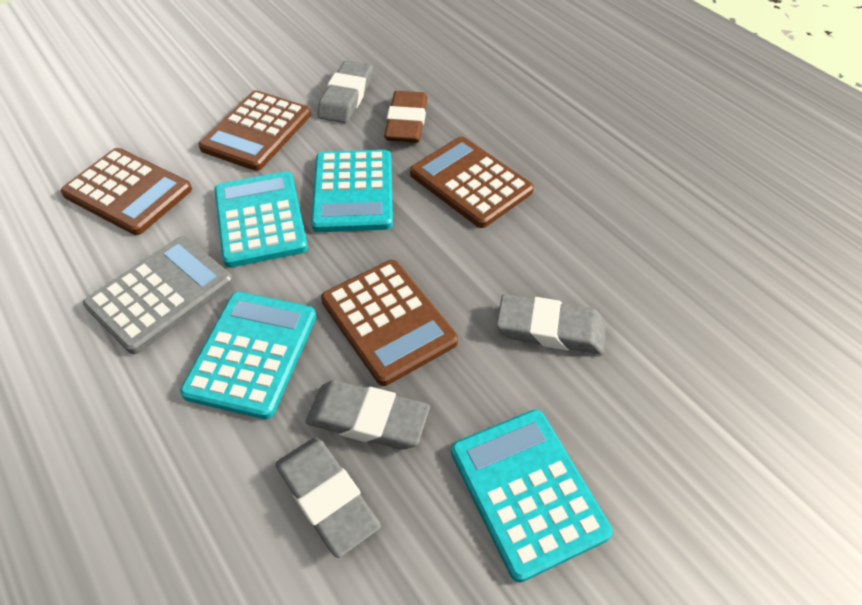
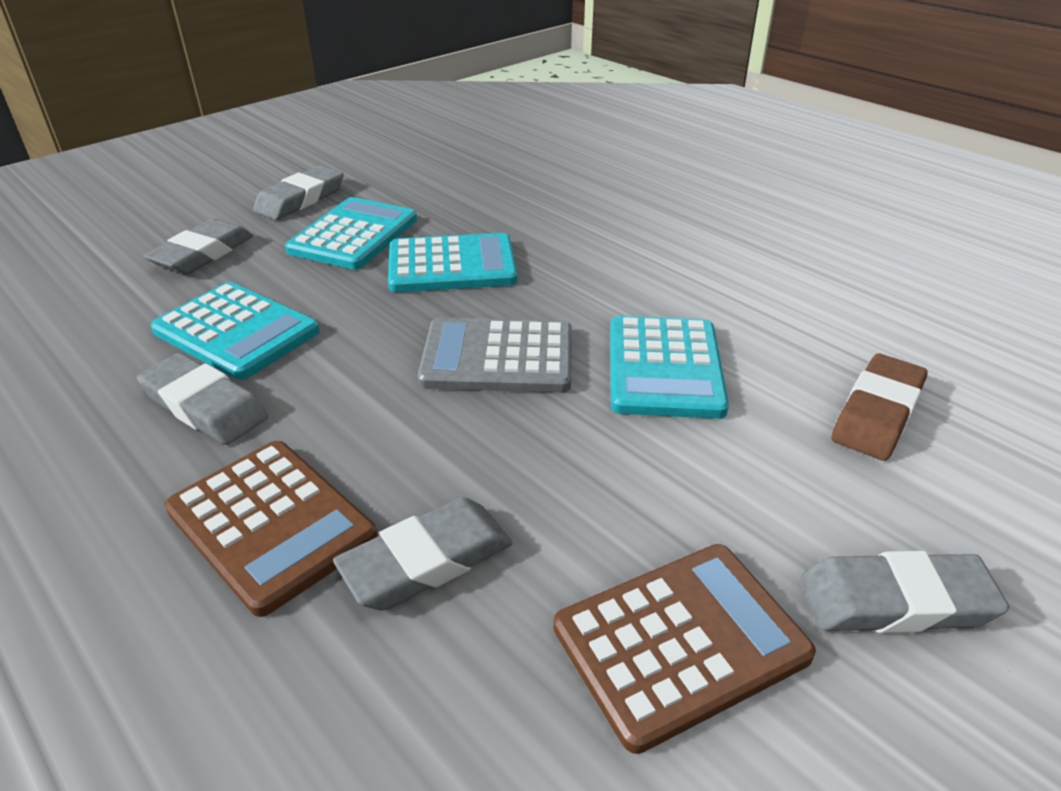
brown calculator: 4 -> 2
grey eraser: 4 -> 5

